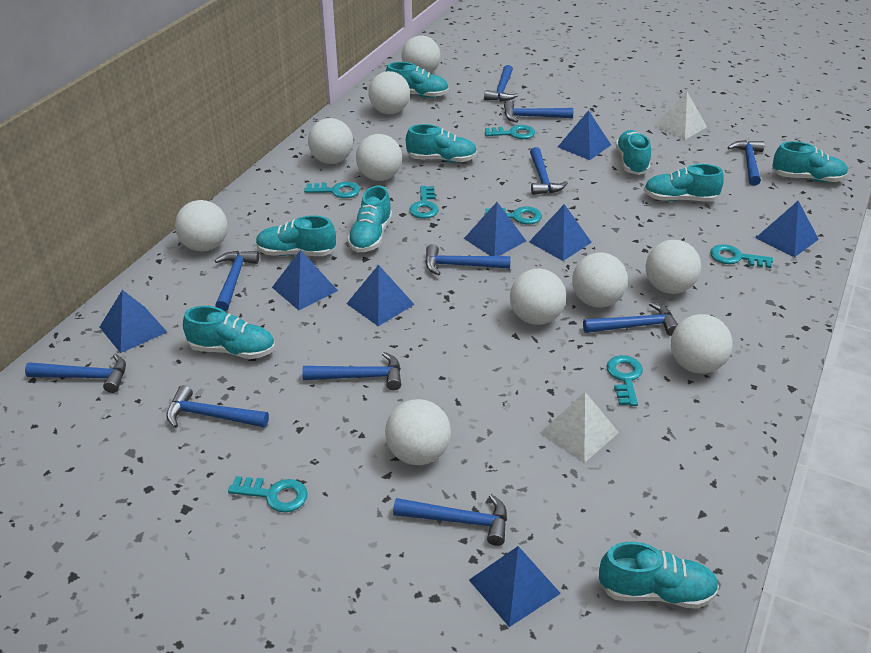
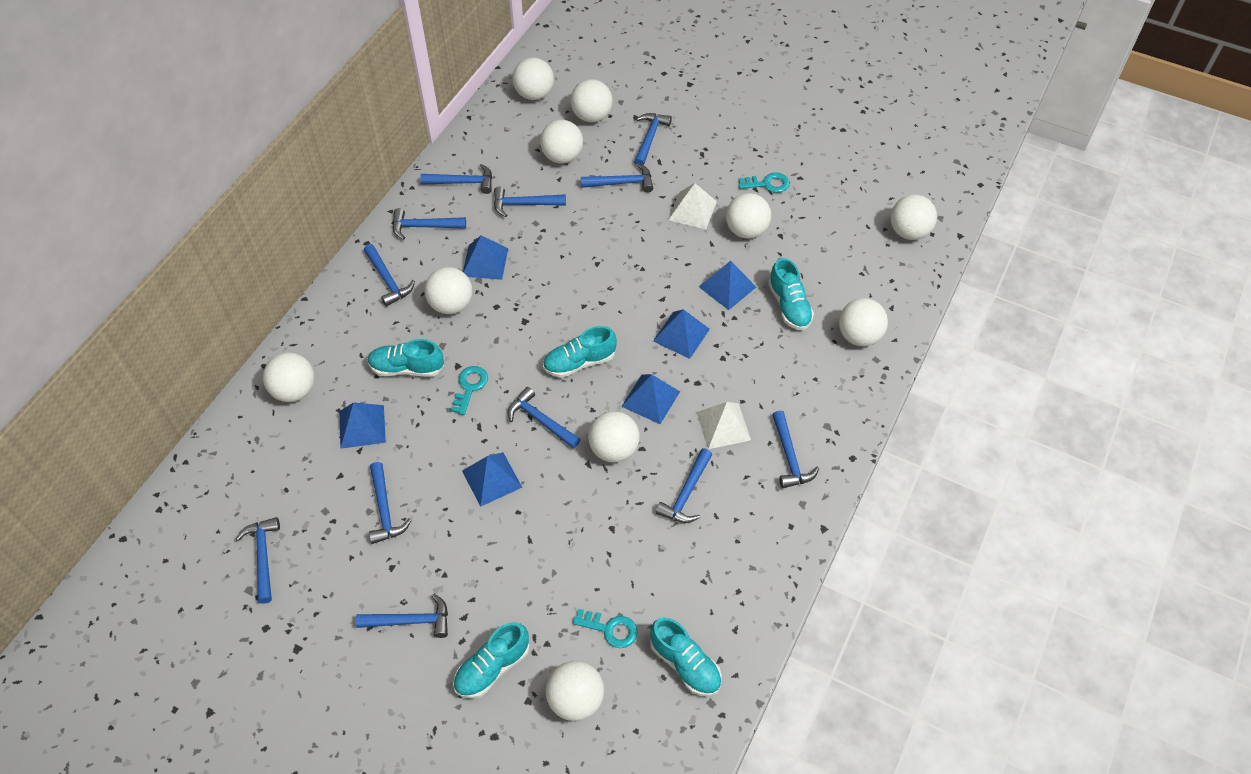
blue hammer: 11 -> 12
blue pyramid: 8 -> 6
turquoise key: 7 -> 3
turquoise shoe: 9 -> 5

